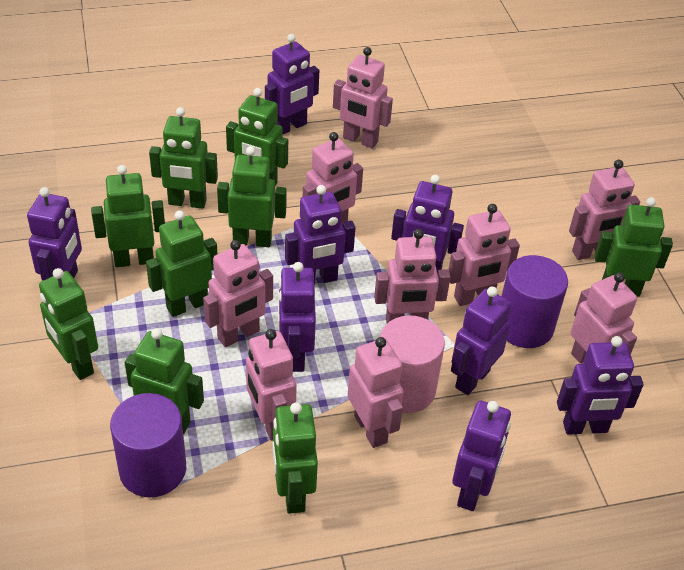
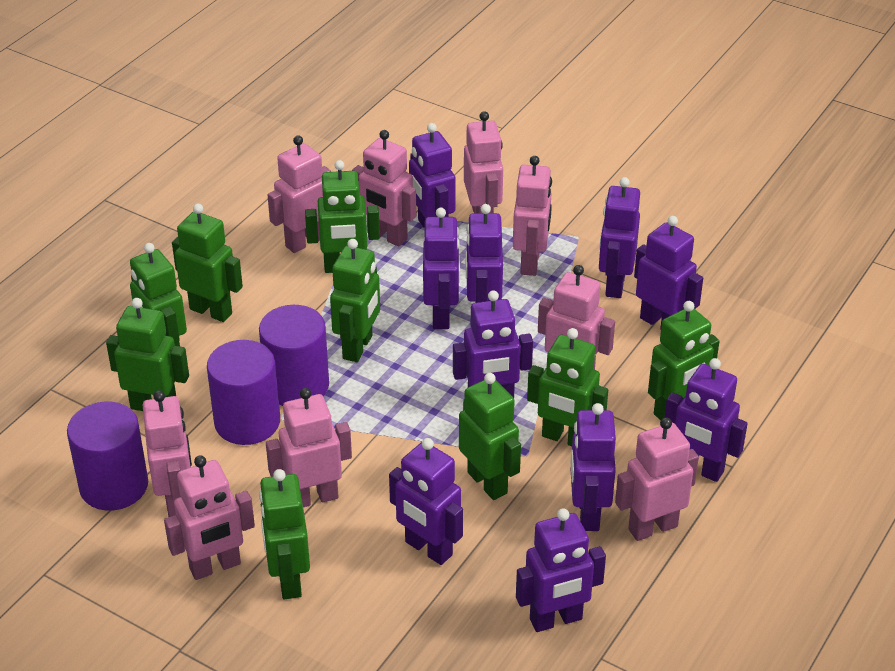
pink cylinder: 1 -> 0
purple cylinder: 2 -> 3
purple robot: 8 -> 10

